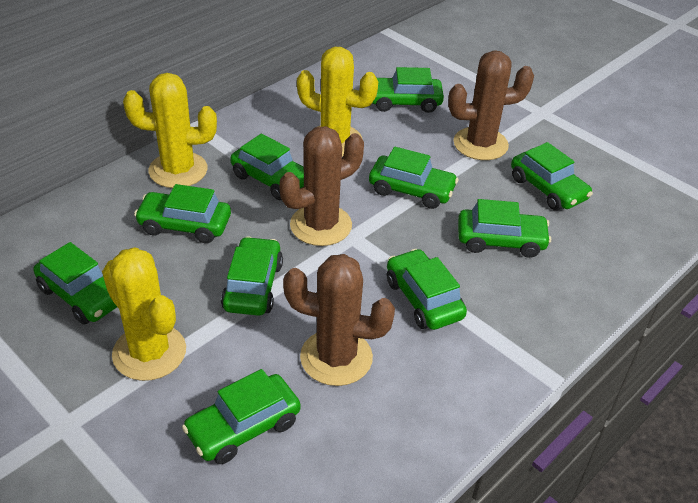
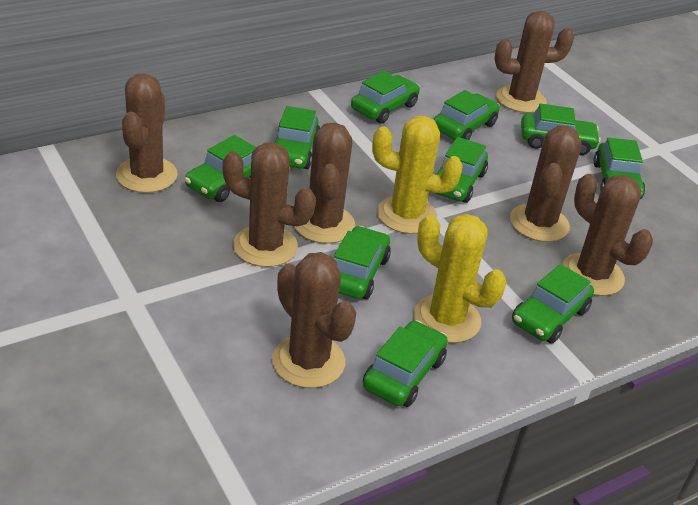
brown cactus: 3 -> 7
yellow cactus: 3 -> 2

